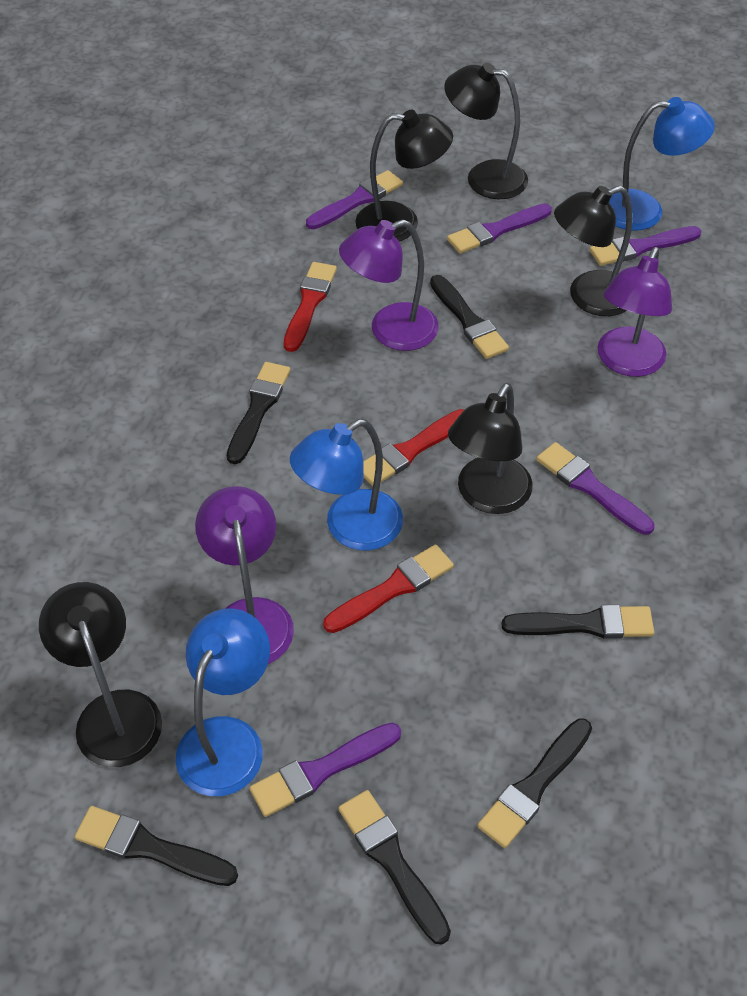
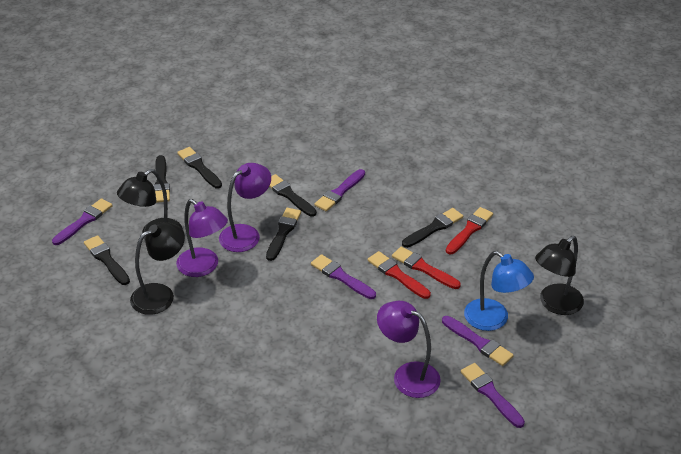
black lamp: 5 -> 3
blue lamp: 3 -> 1

